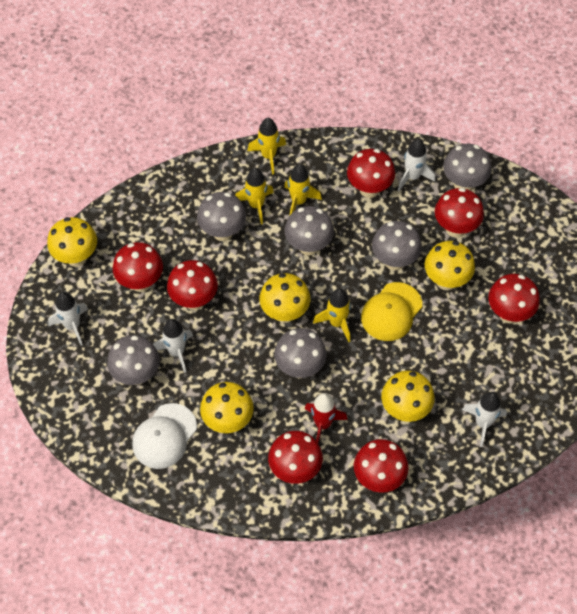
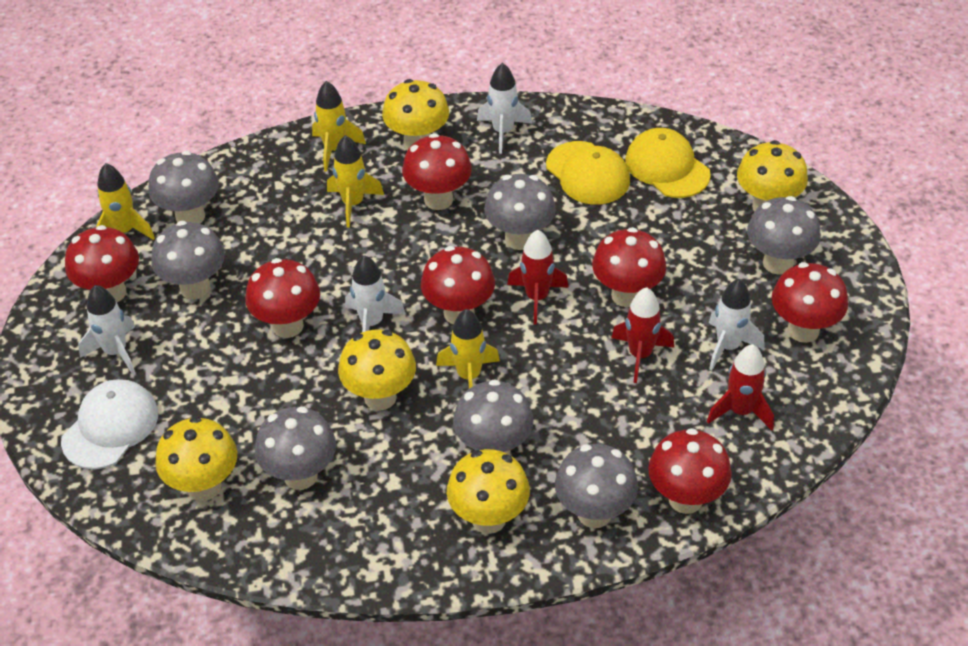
grey mushroom: 6 -> 7
red rocket: 1 -> 3
yellow cap: 1 -> 2

